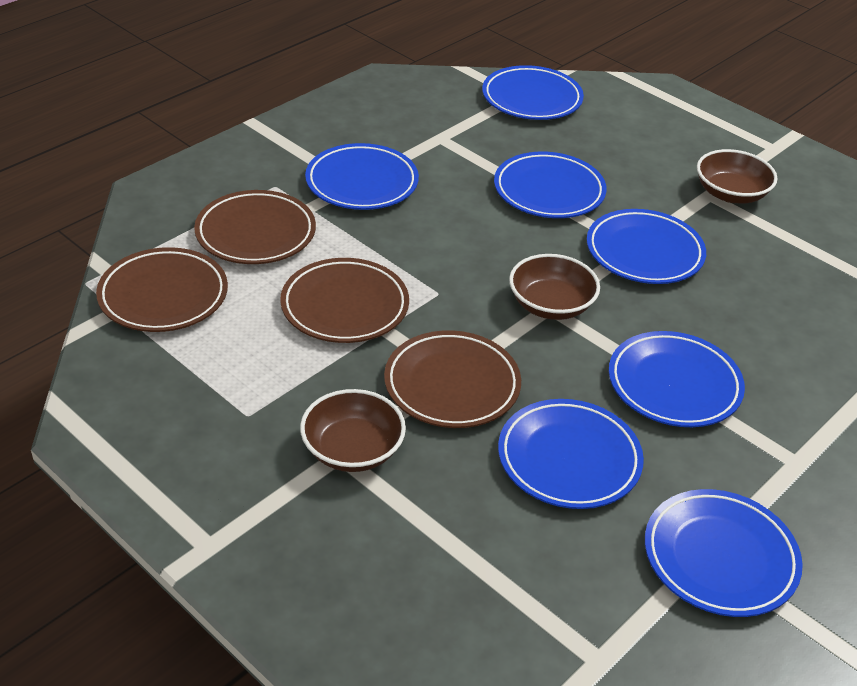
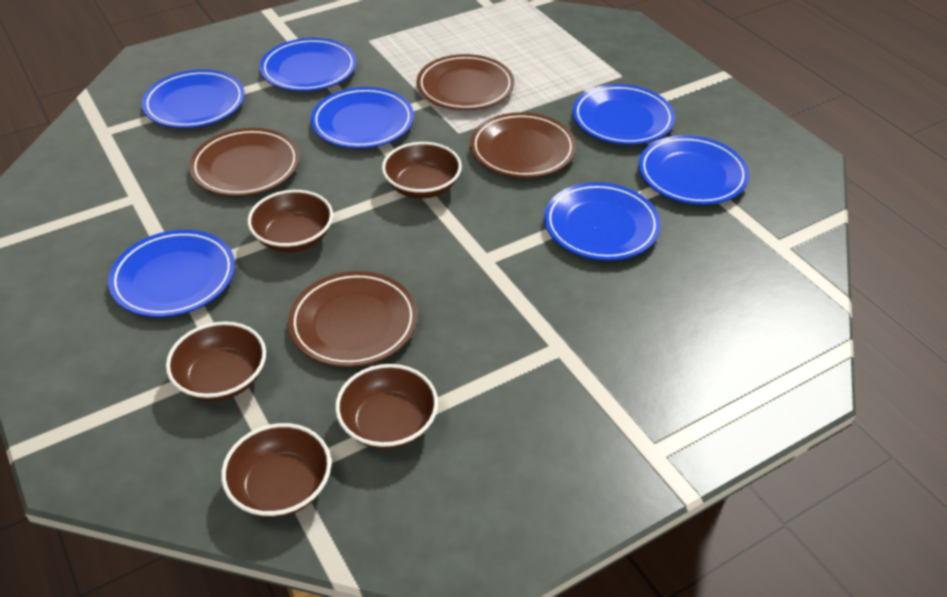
brown bowl: 3 -> 5

